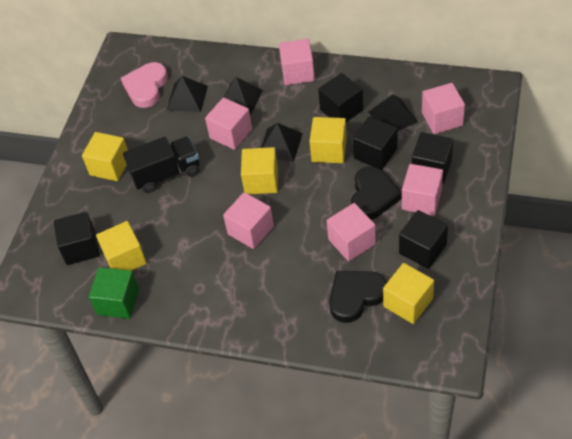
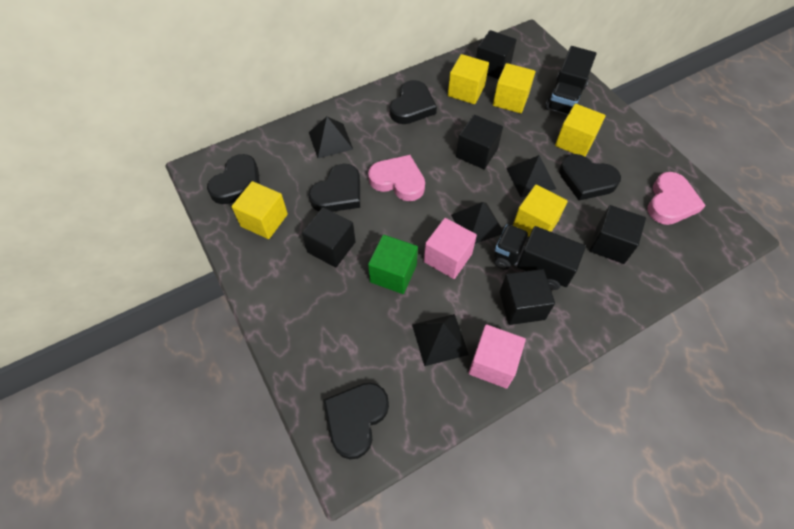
black heart: 2 -> 5
black truck: 1 -> 2
pink cube: 6 -> 2
pink heart: 1 -> 2

